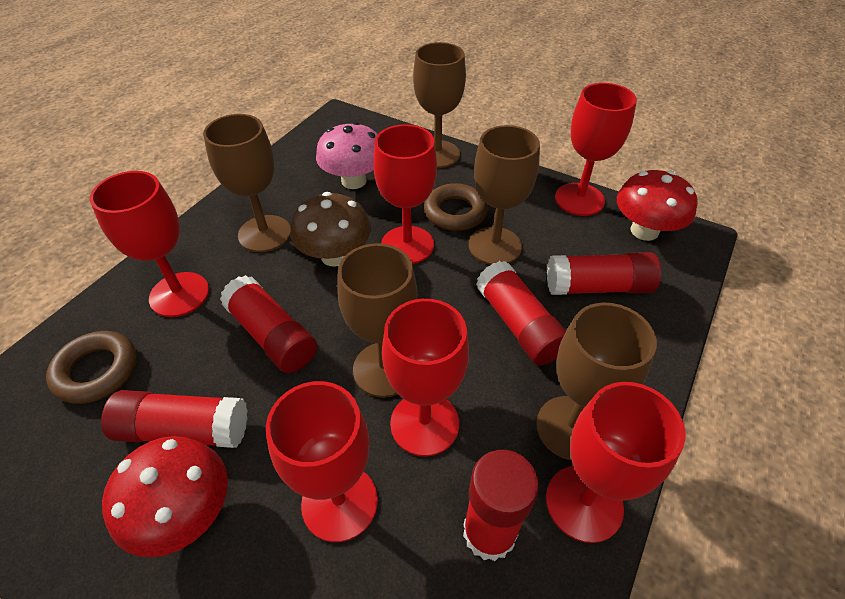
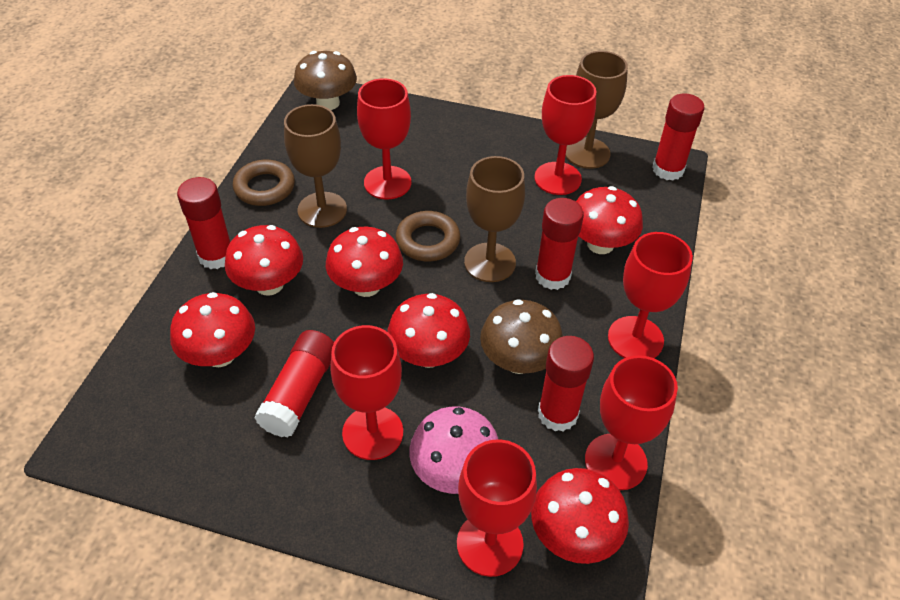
brown goblet: 5 -> 3
brown mushroom: 1 -> 2
red mushroom: 2 -> 6

